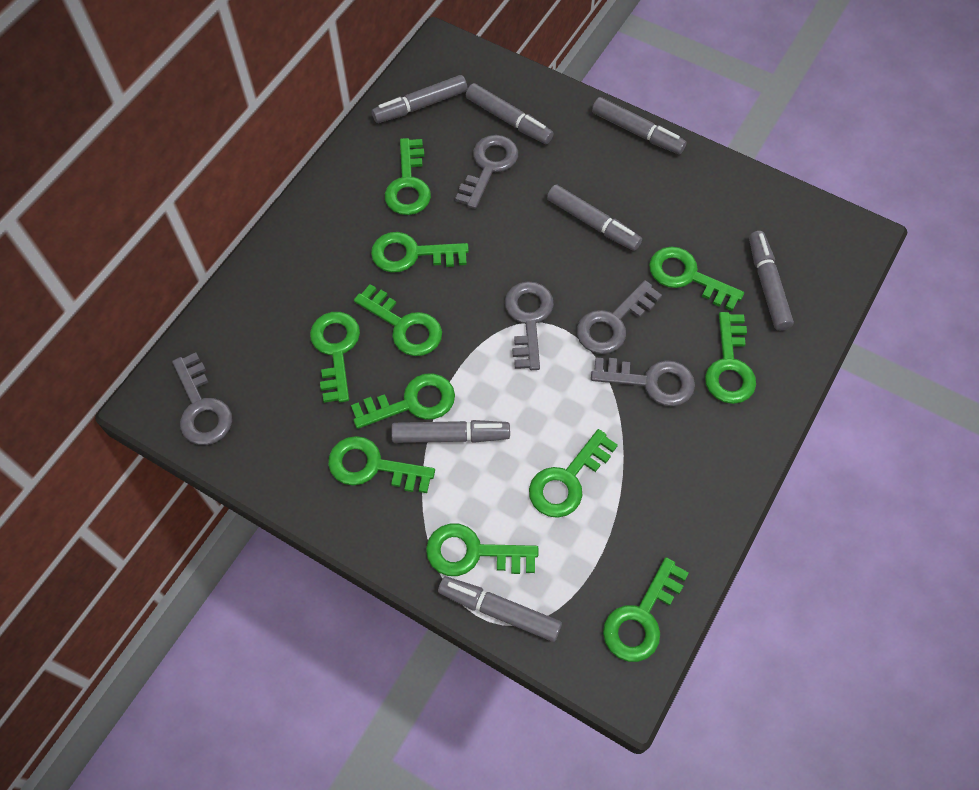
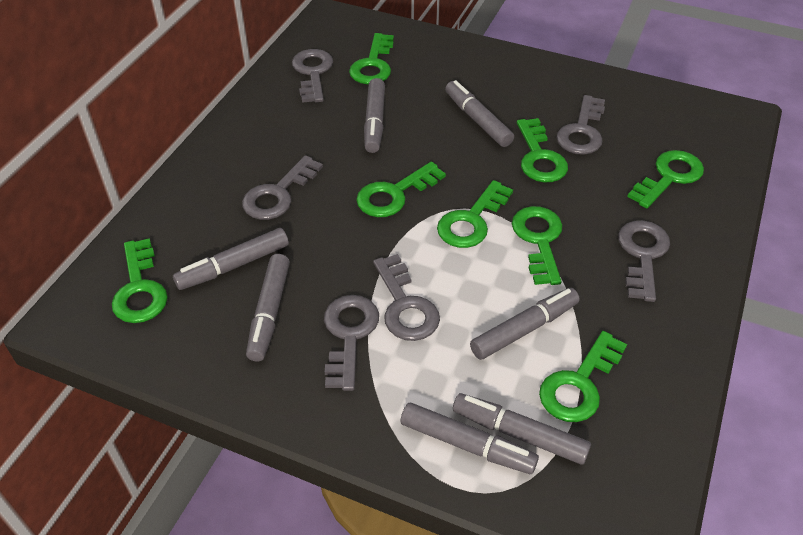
green key: 11 -> 8
grey key: 5 -> 6

